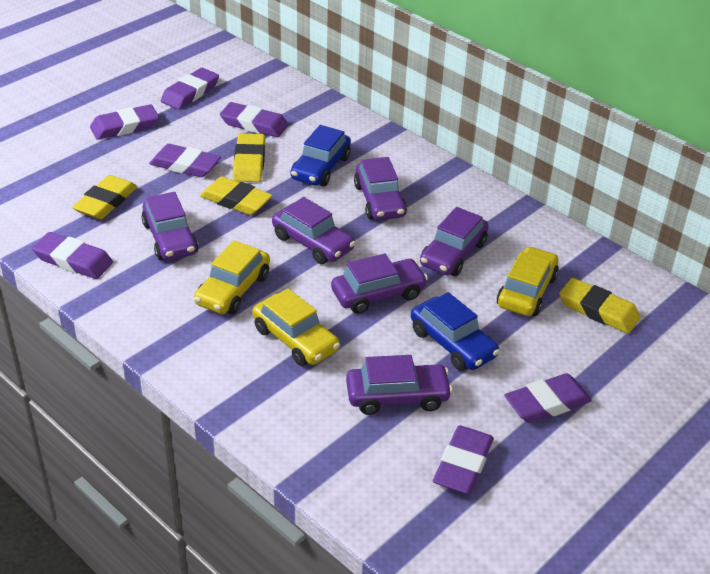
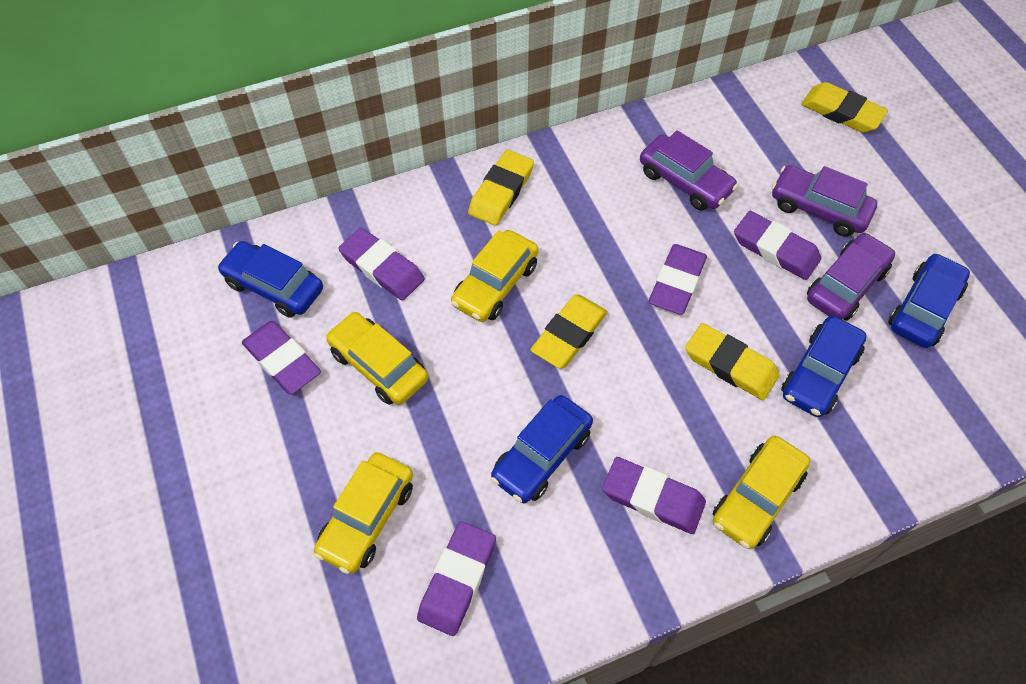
blue car: 2 -> 4
purple car: 6 -> 3
purple eraser: 7 -> 6
yellow car: 3 -> 4

